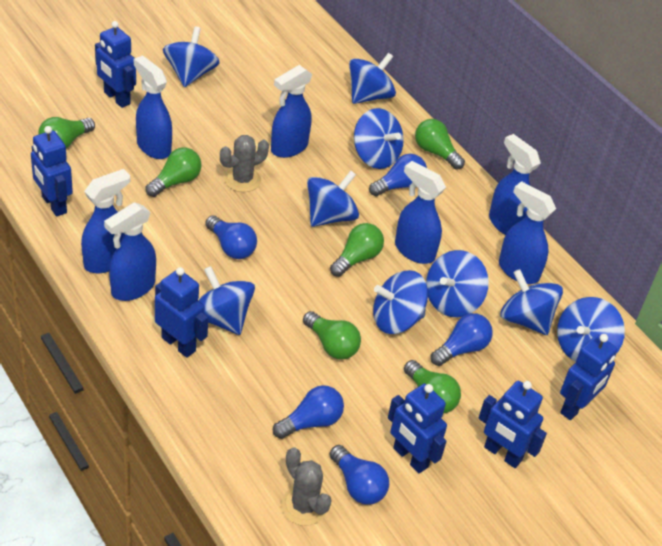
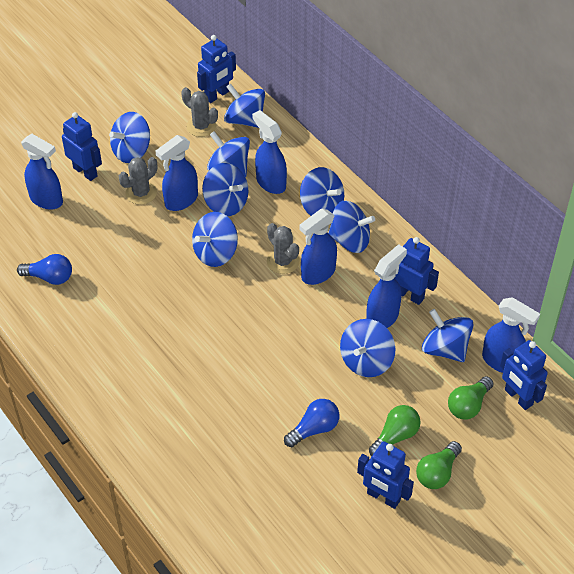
blue light bulb: 5 -> 2
blue robot: 6 -> 5
blue spray bottle: 7 -> 6
green light bulb: 6 -> 3
grey cactus: 2 -> 3

